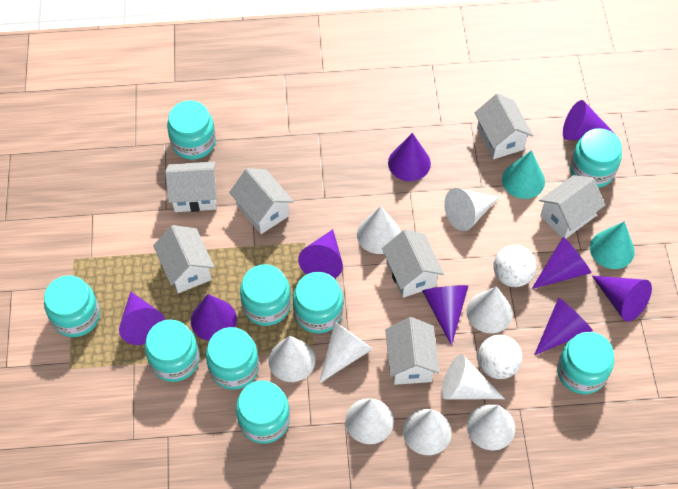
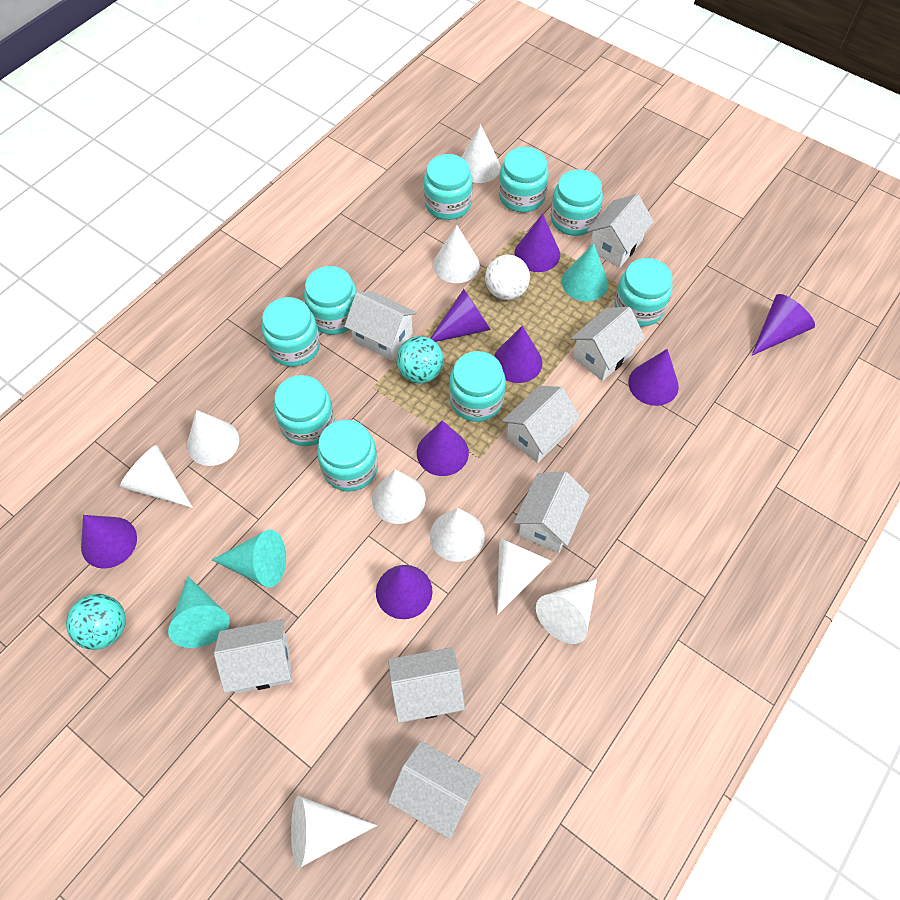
purple cone: 9 -> 8
turquoise ball: 0 -> 2
turquoise cone: 2 -> 3
white ball: 2 -> 1
white house: 7 -> 8

